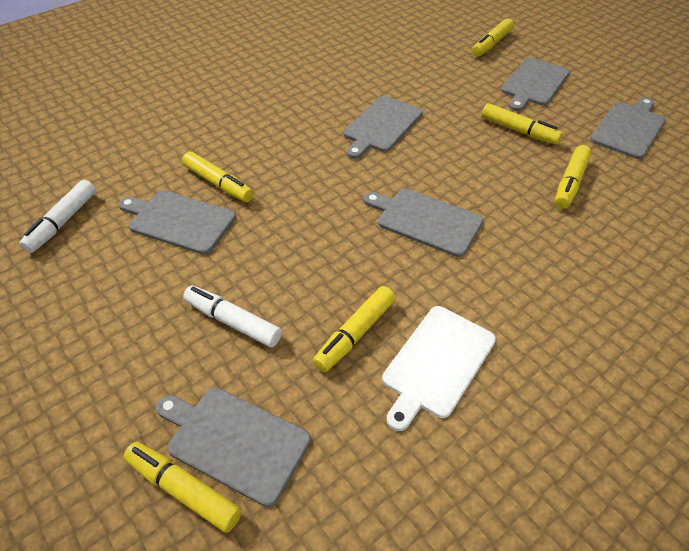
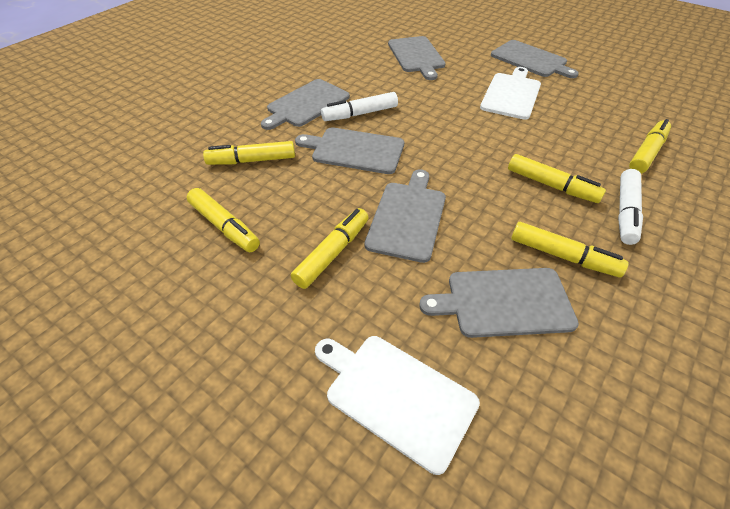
white cutting board: 1 -> 2

